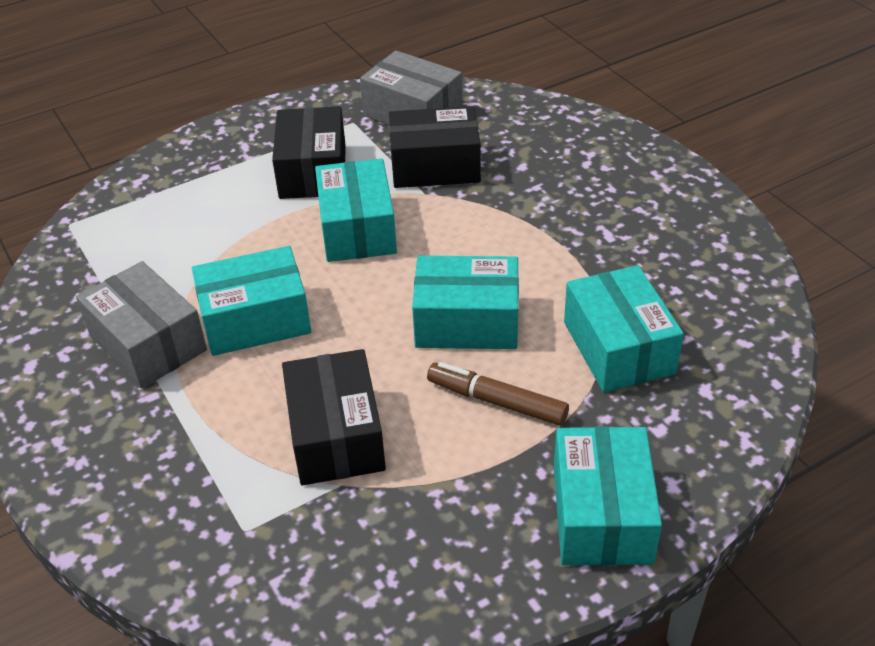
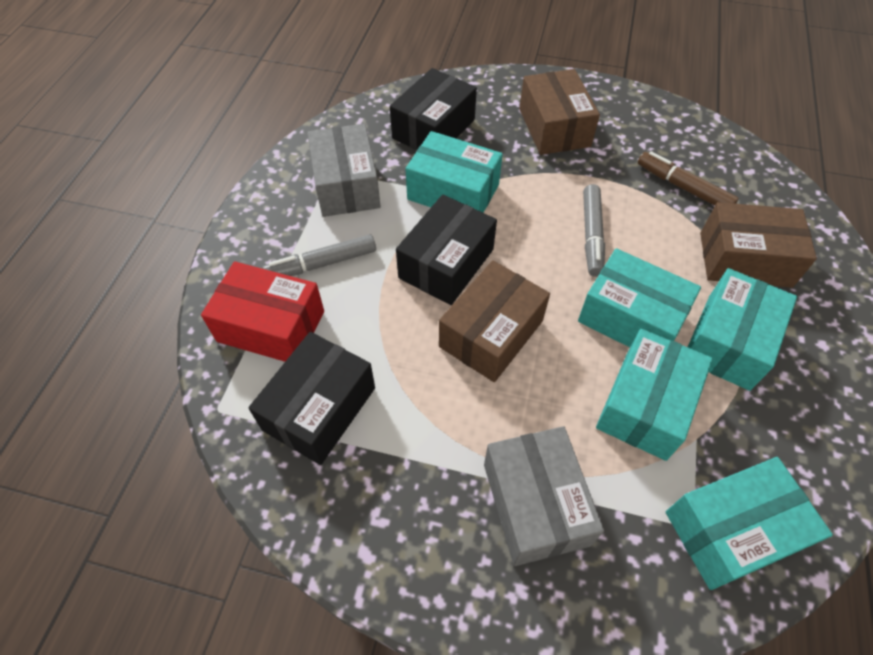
brown box: 0 -> 3
grey marker: 0 -> 2
red box: 0 -> 1

